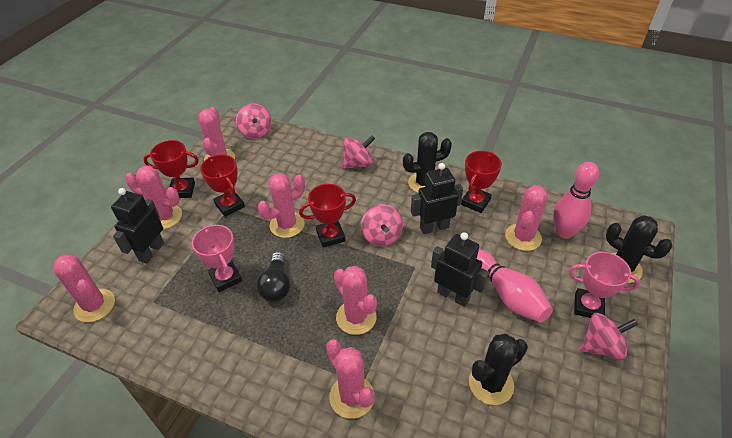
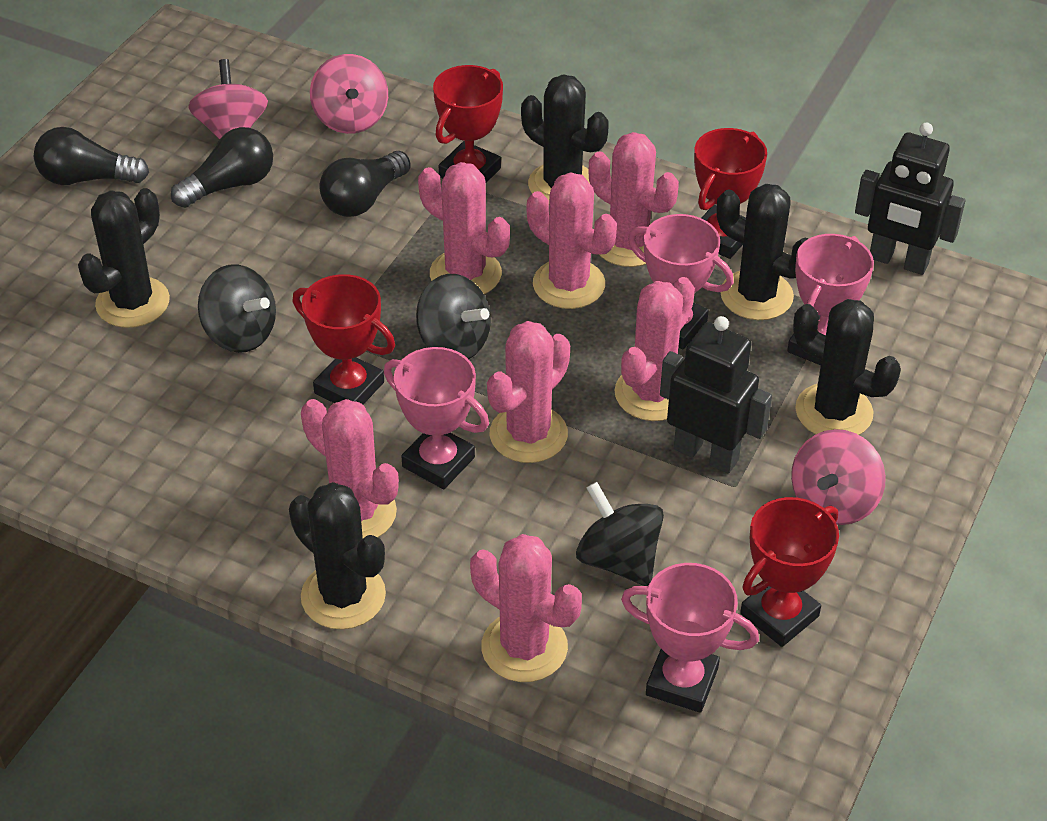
black cactus: 3 -> 5
black light bulb: 1 -> 3
black robot: 3 -> 2
black spinning top: 0 -> 3
pink bowling pin: 2 -> 0
pink spinning top: 4 -> 3
pink trophy: 2 -> 4

